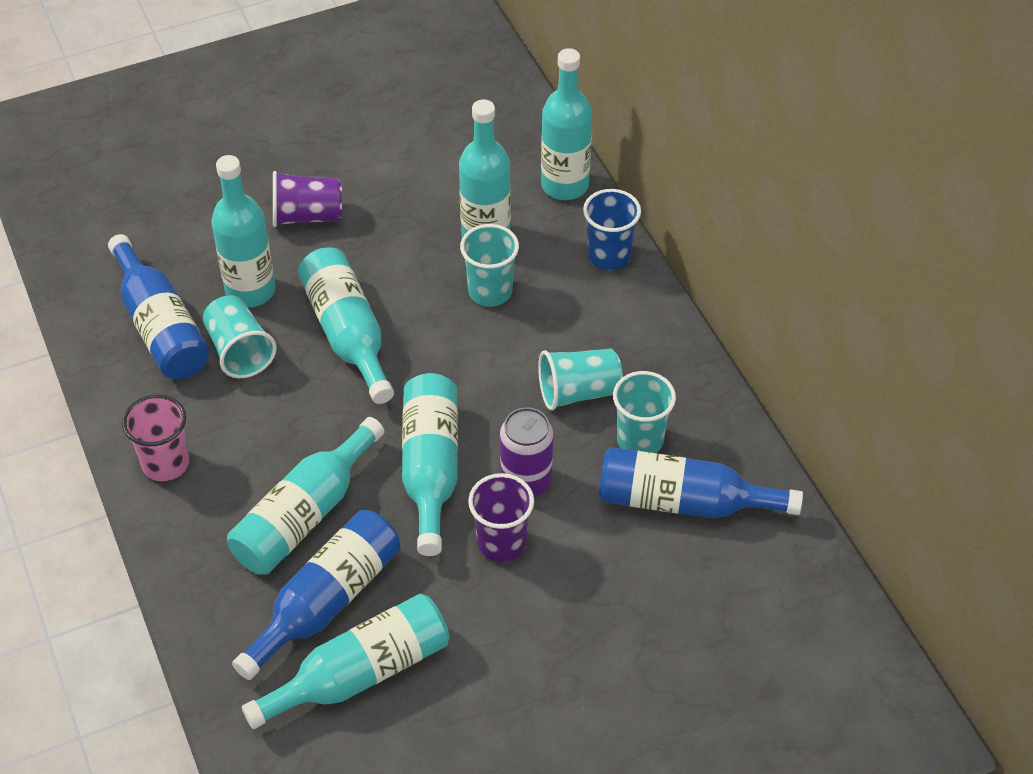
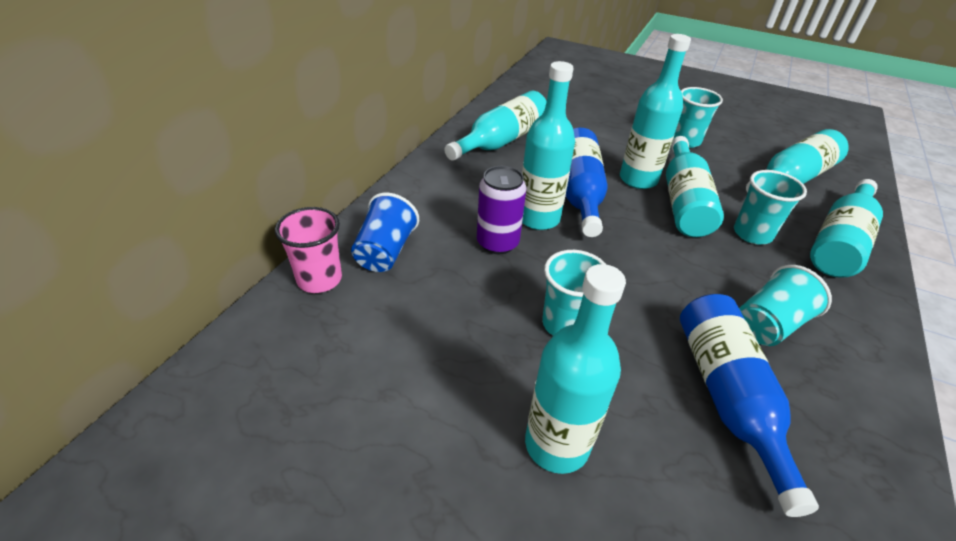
blue bottle: 3 -> 2
purple cup: 2 -> 0

